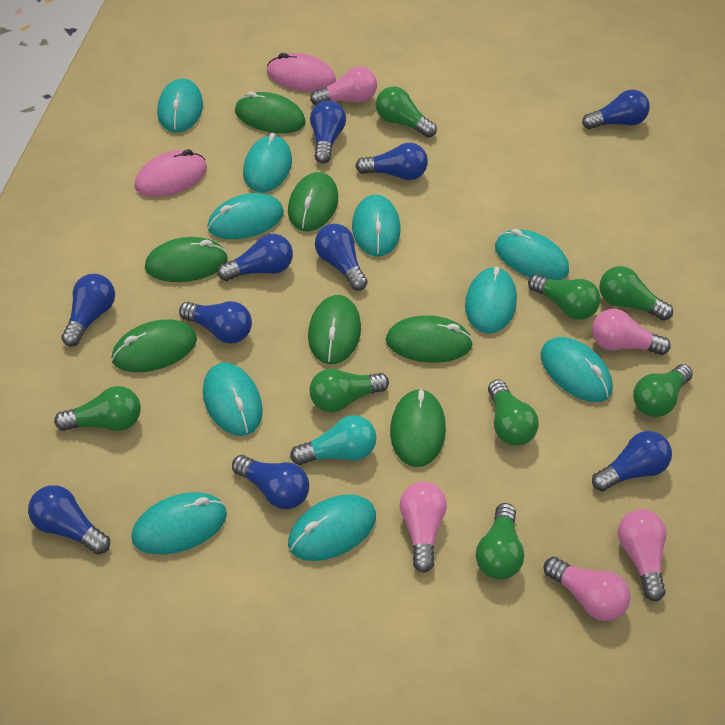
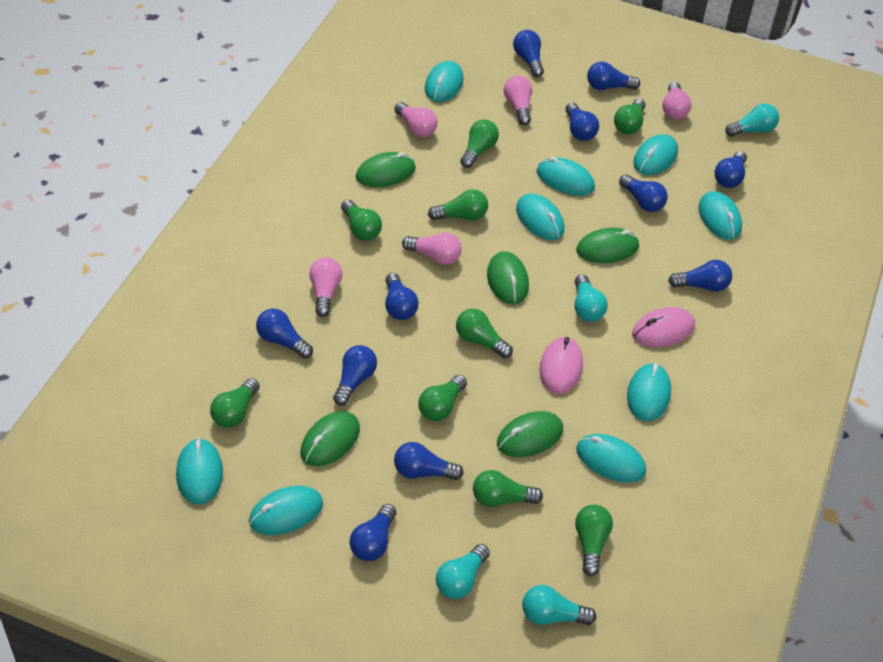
blue light bulb: 10 -> 11
green light bulb: 8 -> 9
green mouse: 7 -> 5
turquoise light bulb: 1 -> 4
turquoise mouse: 10 -> 9

